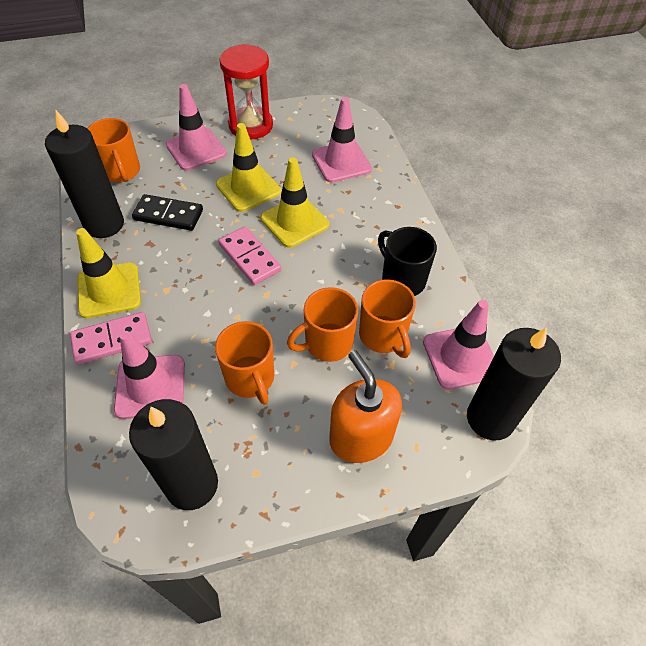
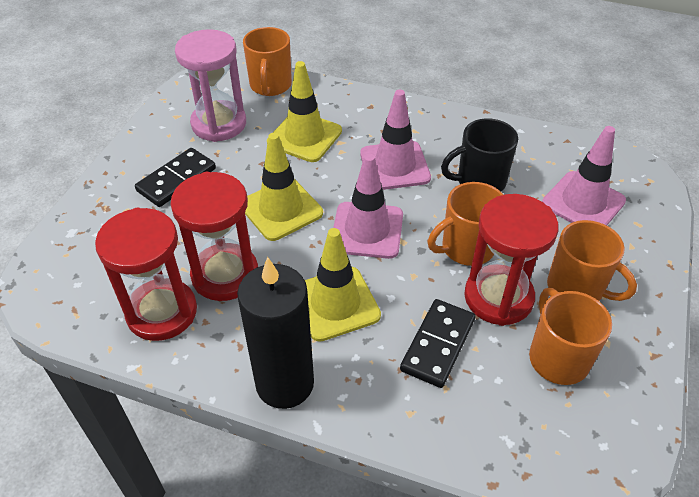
black candle: 3 -> 1
black domino: 1 -> 2
orange soap dispenser: 1 -> 0
pink domino: 2 -> 0
pink hourglass: 0 -> 1
pink traffic cone: 4 -> 3
red hourglass: 1 -> 3

